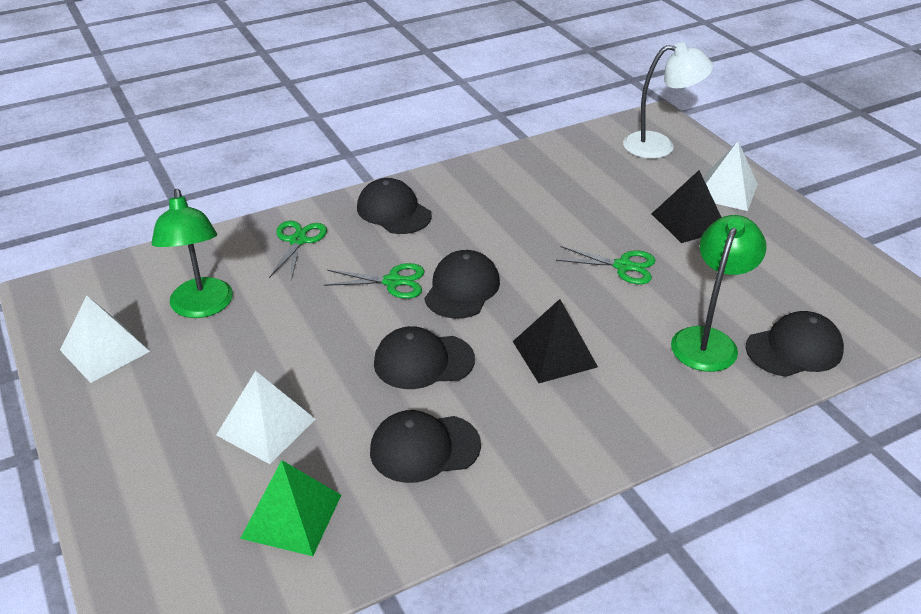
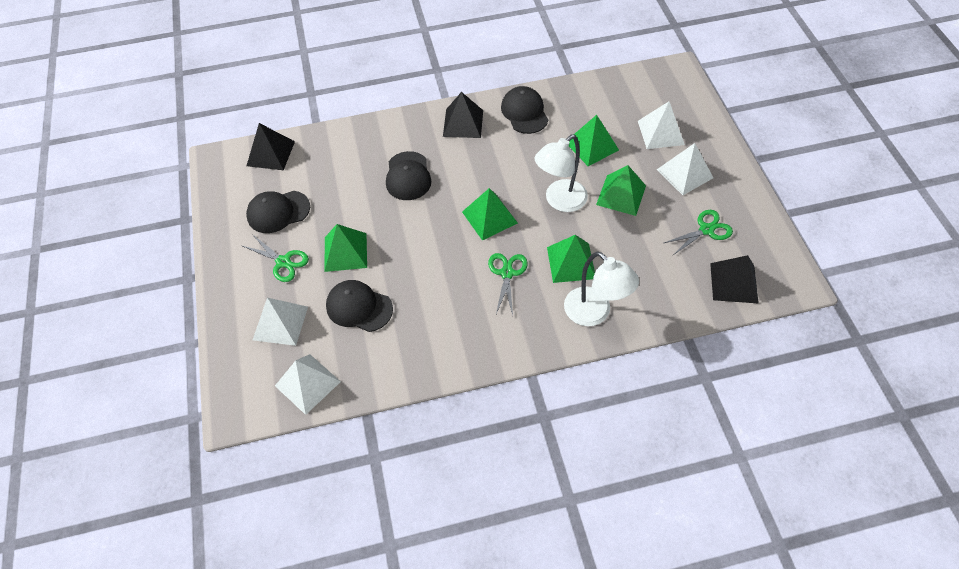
black cap: 5 -> 4
black pyramid: 2 -> 3
green lamp: 2 -> 0
green pyramid: 1 -> 5
white lamp: 1 -> 2
white pyramid: 3 -> 4

